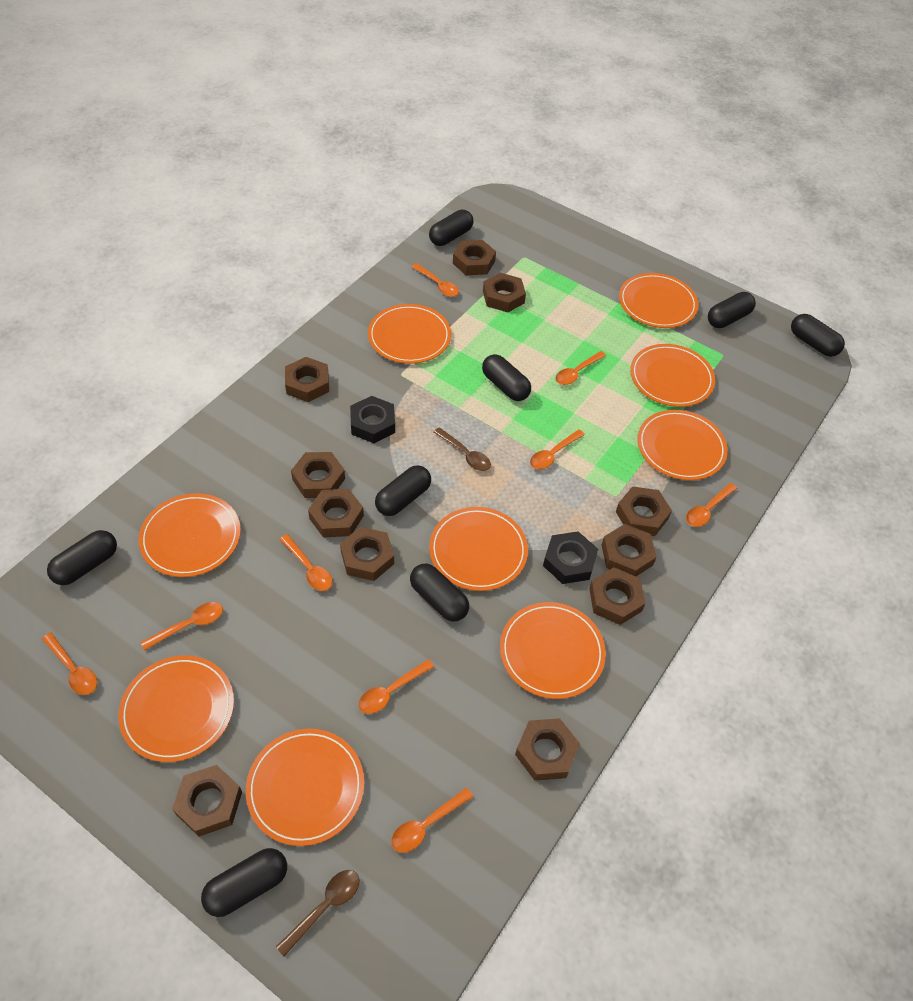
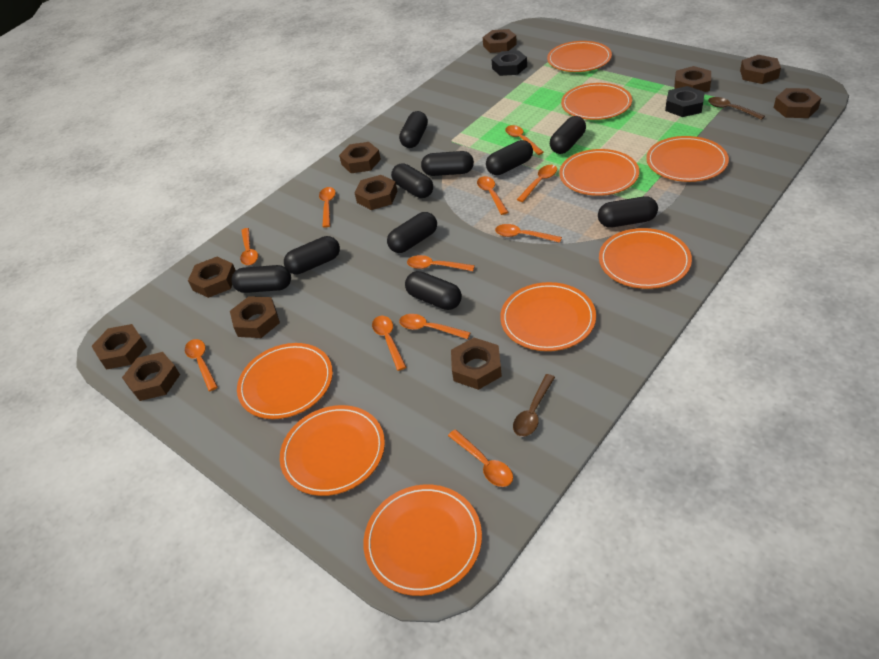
black capsule: 8 -> 10
orange spoon: 9 -> 11

